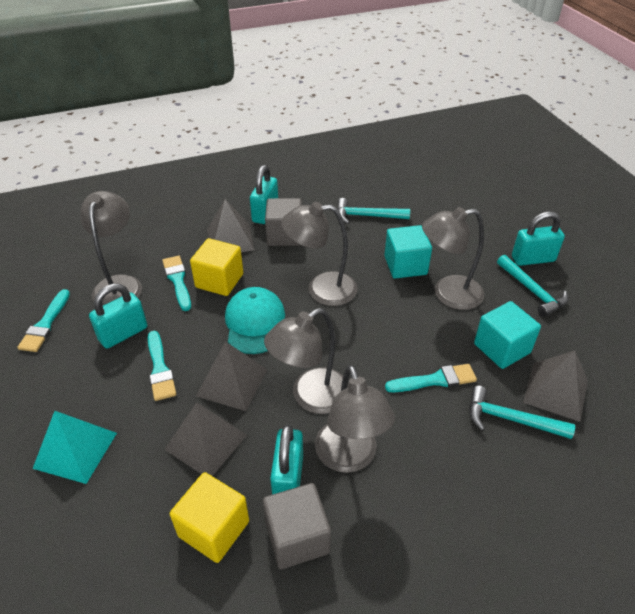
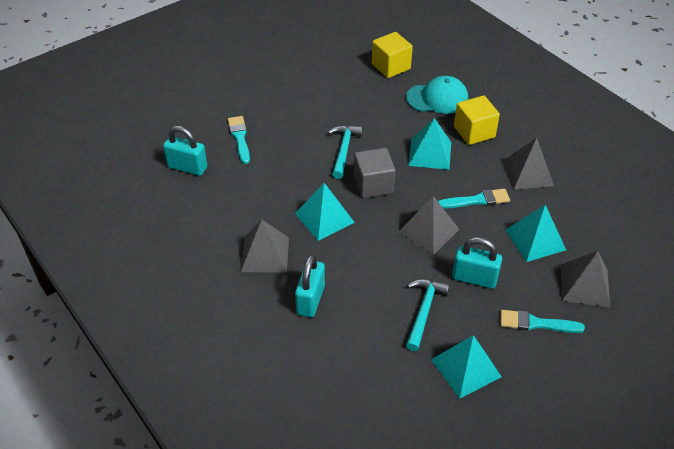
grey cube: 2 -> 1
grey lamp: 5 -> 0
turquoise brush: 4 -> 3
turquoise cube: 2 -> 0
turquoise hammer: 3 -> 2
turquoise padlock: 4 -> 3
turquoise pyramid: 1 -> 4

